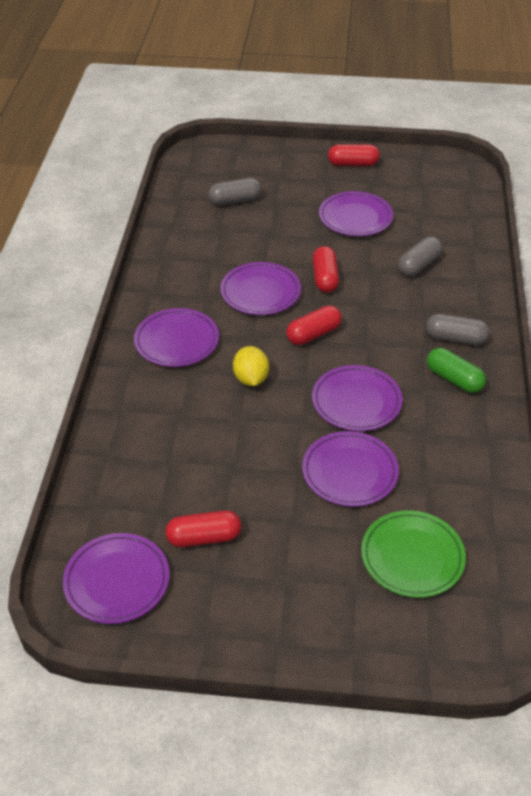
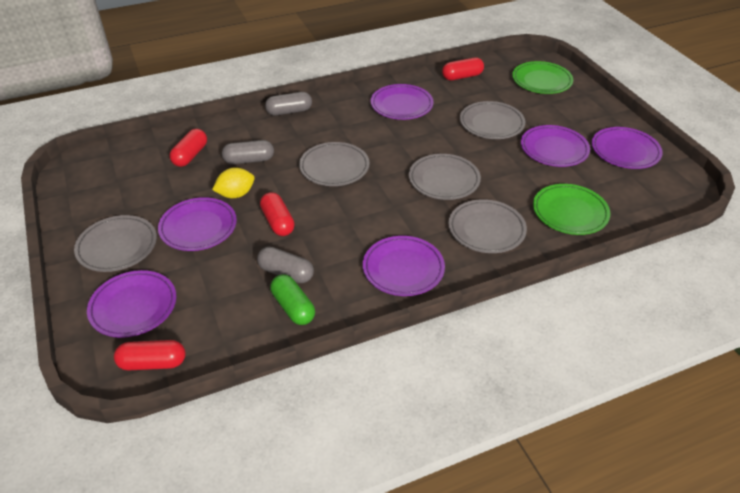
green plate: 1 -> 2
grey plate: 0 -> 5

